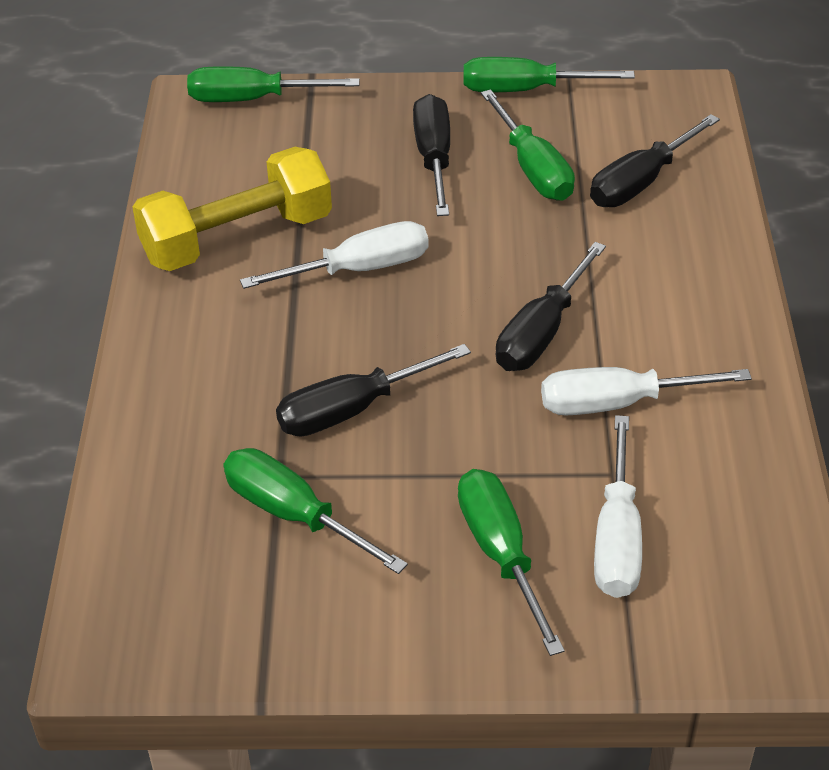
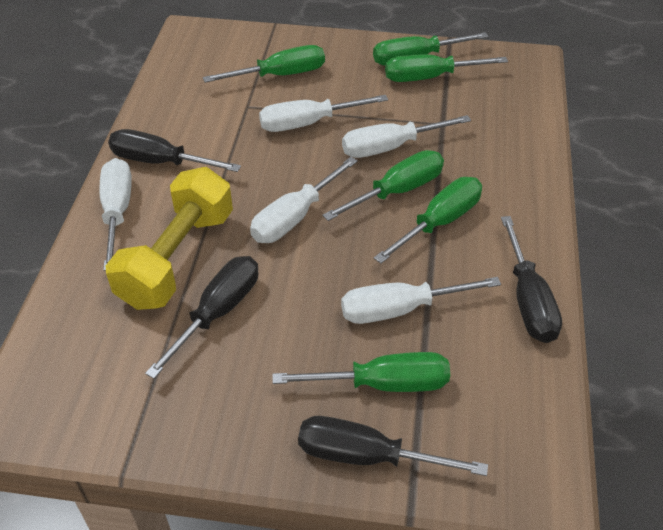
green screwdriver: 5 -> 6
white screwdriver: 3 -> 5

